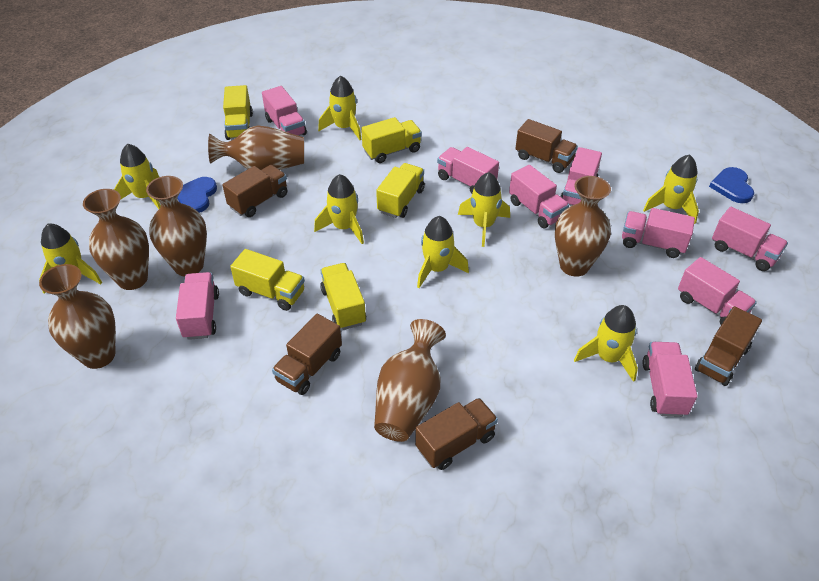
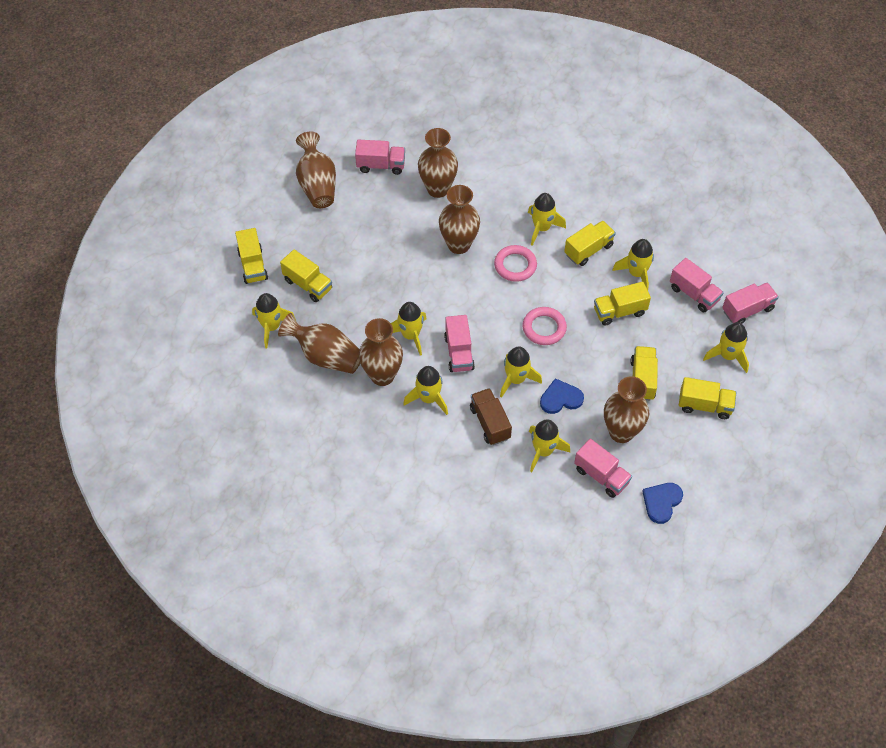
brown truck: 5 -> 1
pink ring: 0 -> 2
pink truck: 9 -> 5
yellow truck: 5 -> 6

